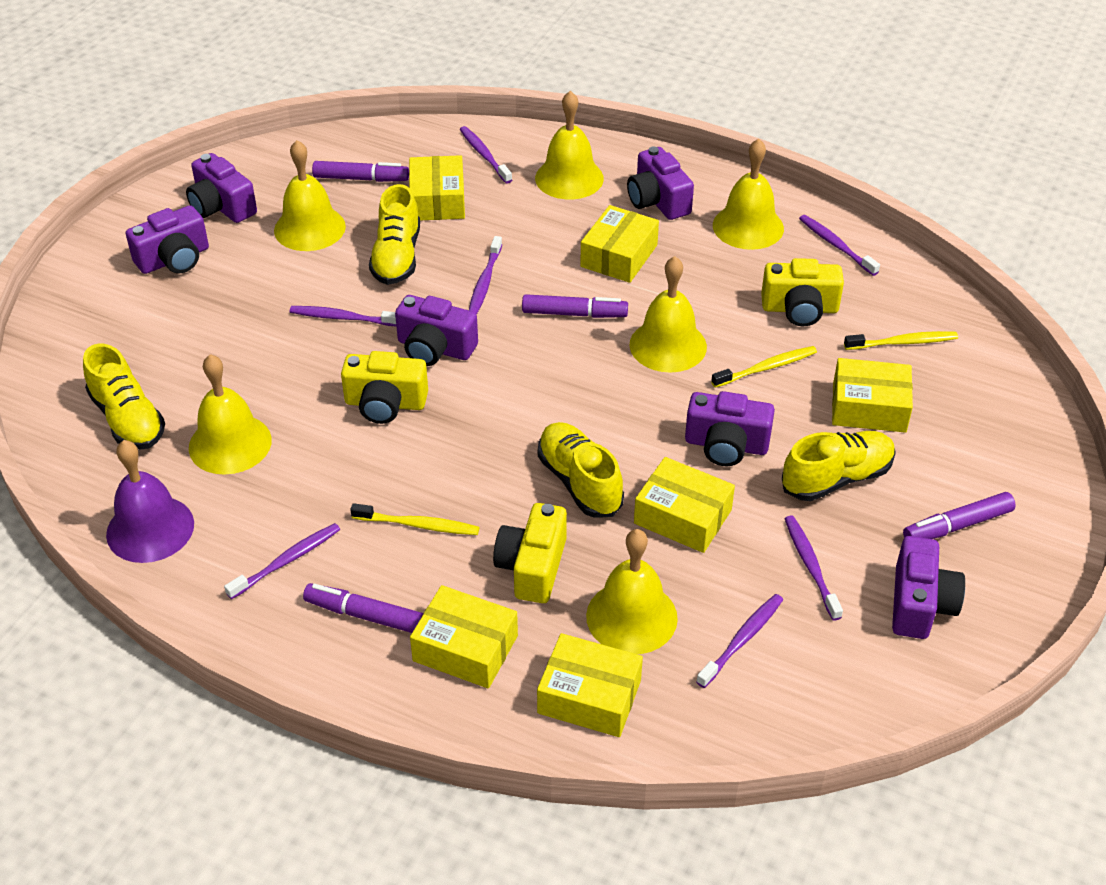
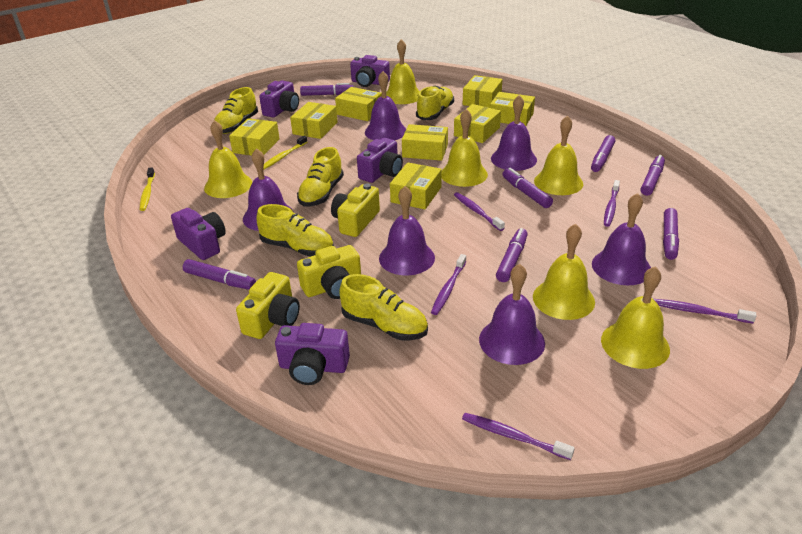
purple bell: 1 -> 6
purple camera: 6 -> 5
purple marker: 4 -> 7
purple toothbrush: 7 -> 5
yellow box: 6 -> 8
yellow shoe: 4 -> 5
yellow toothbrush: 3 -> 2

